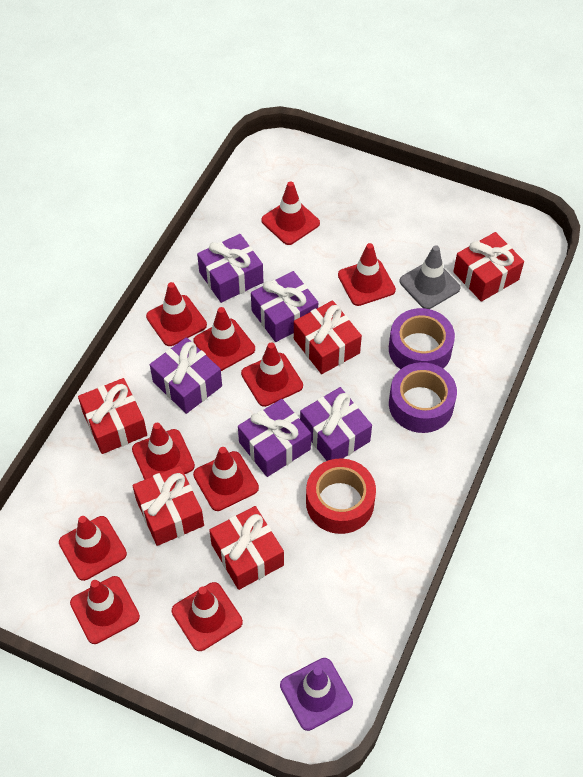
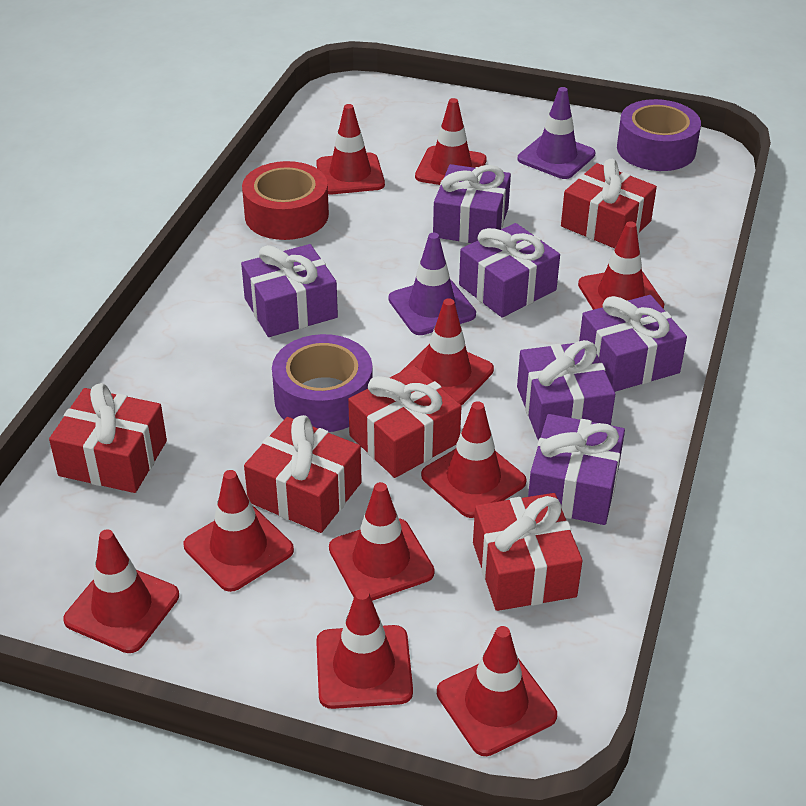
grey traffic cone: 1 -> 0
purple gift: 5 -> 6
purple traffic cone: 1 -> 2

